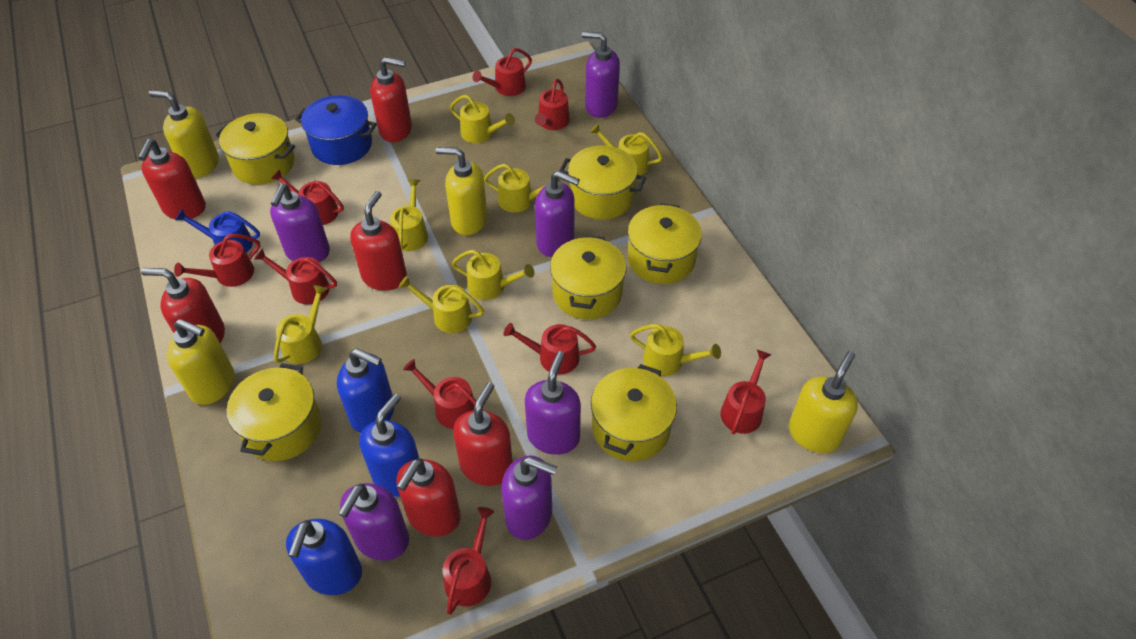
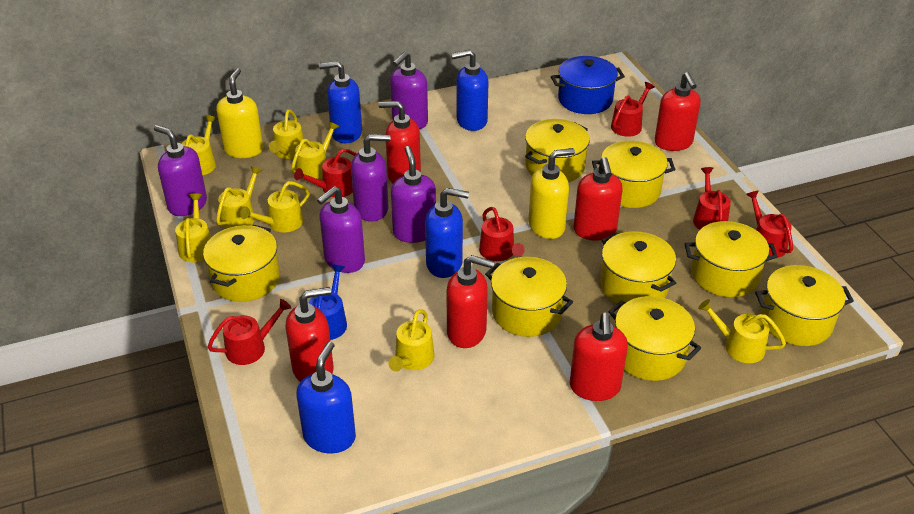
blue soap dispenser: 3 -> 4
purple soap dispenser: 6 -> 5
red watering can: 9 -> 6
yellow pot: 6 -> 8
yellow soap dispenser: 4 -> 2

